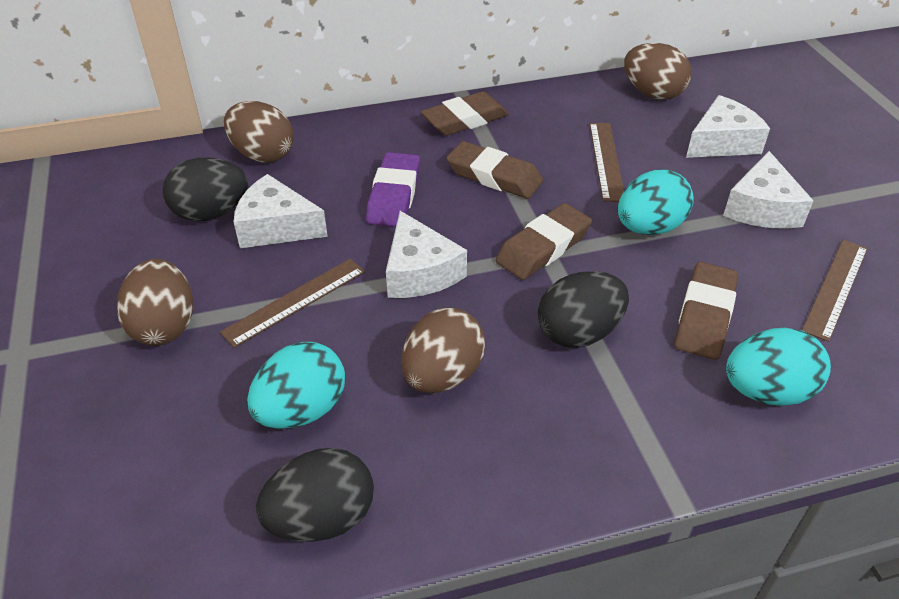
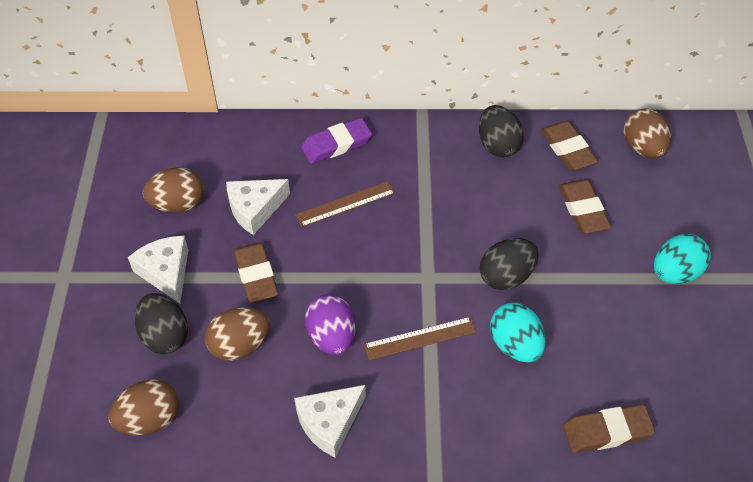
brown ruler: 3 -> 2
purple egg: 0 -> 1
turquoise egg: 3 -> 2
white cheese: 4 -> 3

